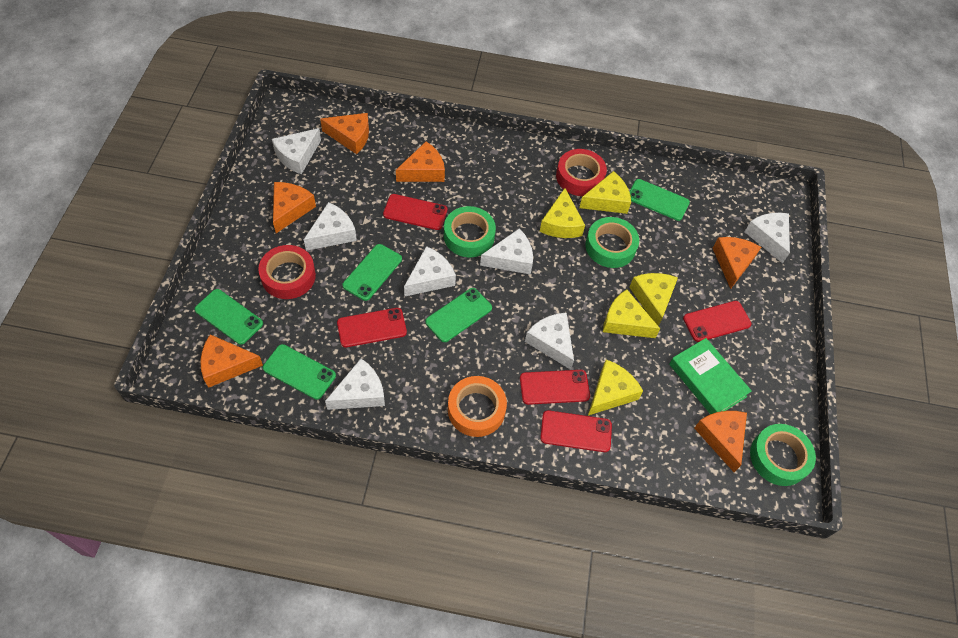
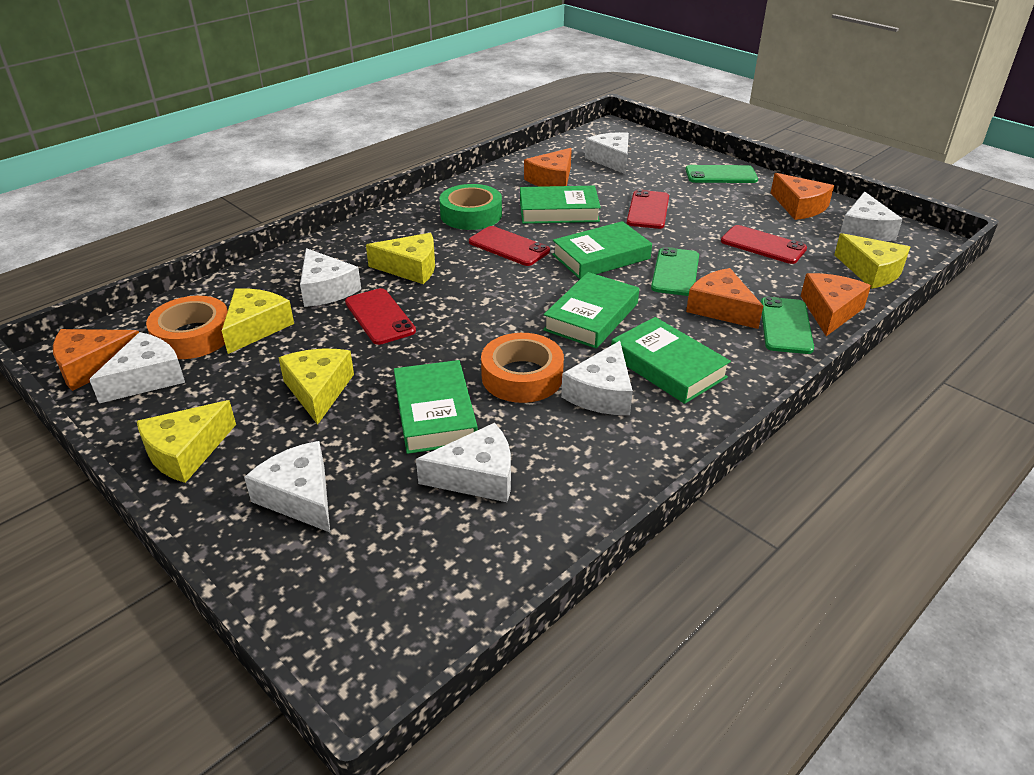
green book: 1 -> 5
green phone: 5 -> 3
green tape: 3 -> 1
orange cheese: 6 -> 5
orange tape: 1 -> 2
red phone: 5 -> 4
red tape: 2 -> 0

